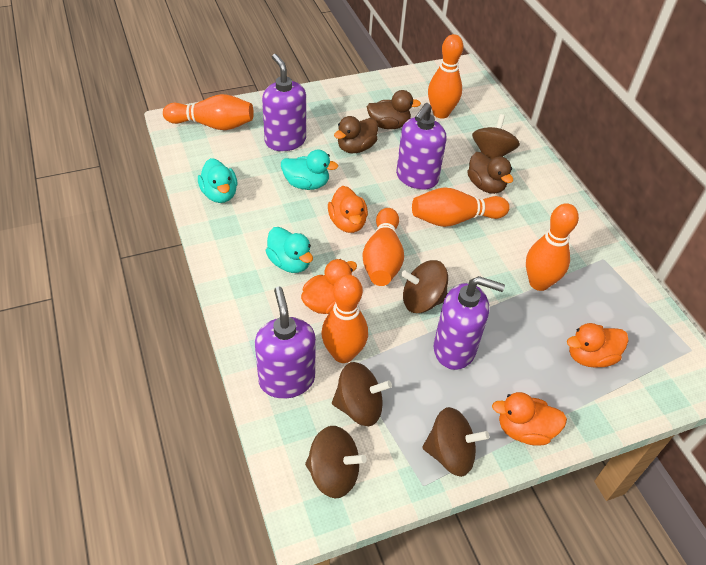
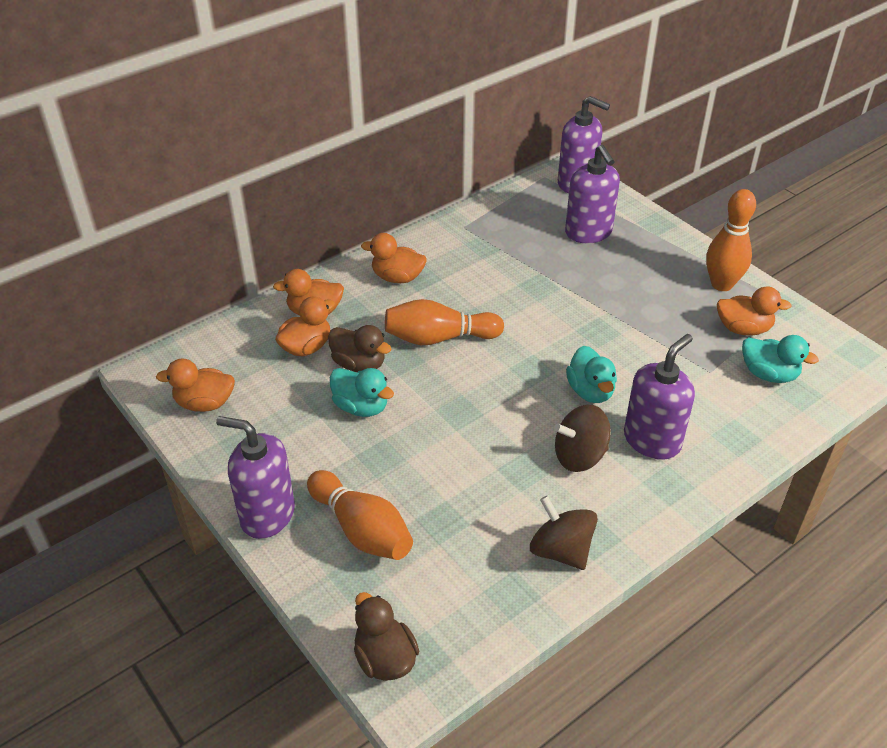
brown duck: 3 -> 2
brown spinning top: 5 -> 2
orange bowling pin: 6 -> 3
orange duck: 4 -> 5

